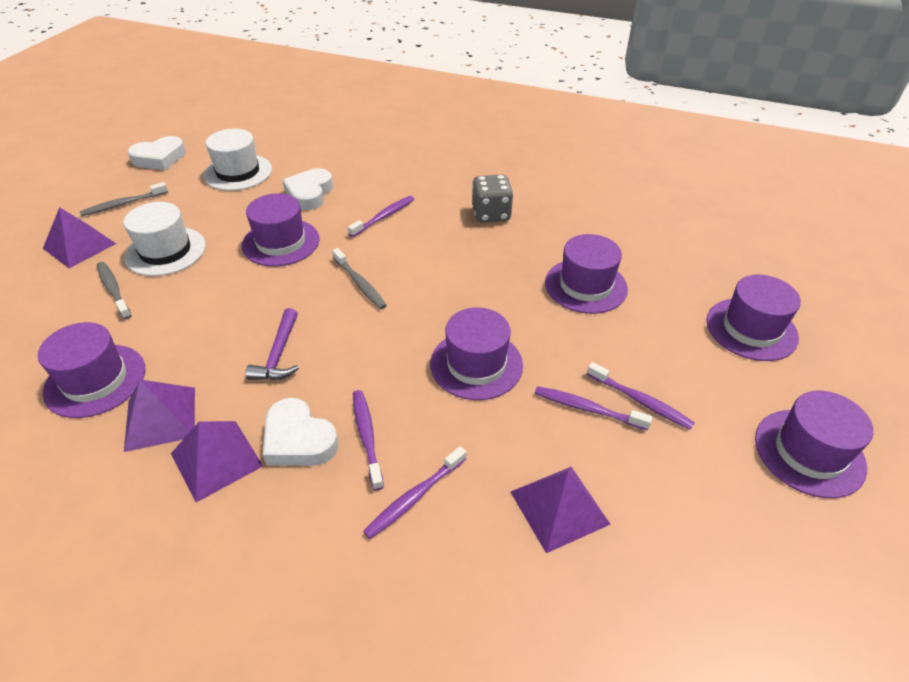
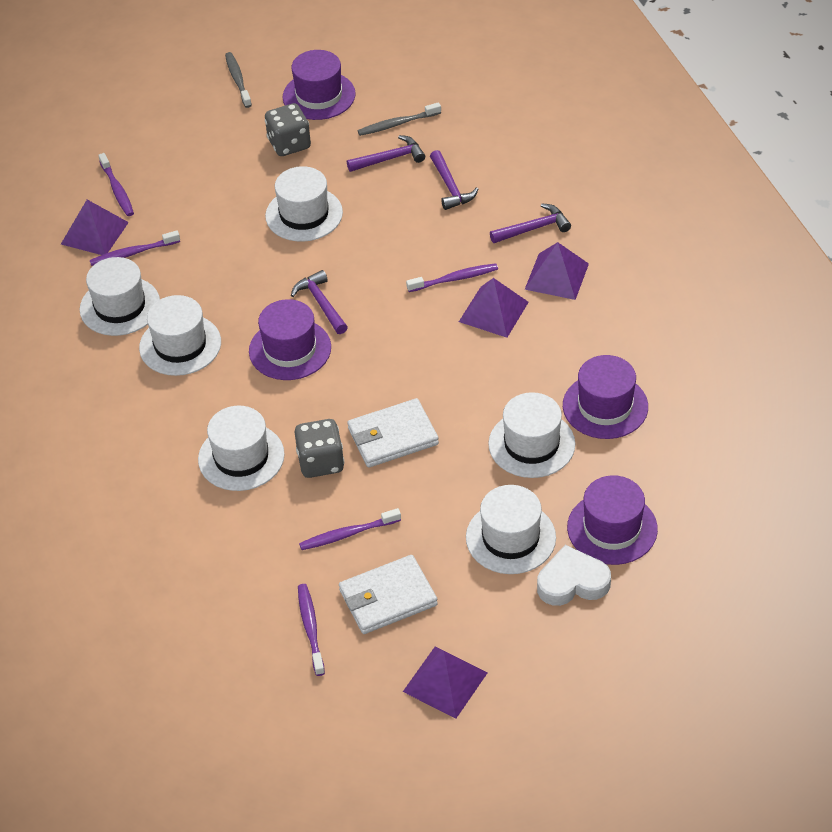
grey dice: 1 -> 2
grey toothbrush: 3 -> 2
purple hammer: 1 -> 4
purple hat: 6 -> 4
white hat: 2 -> 6
white heart: 3 -> 1
white wallet: 0 -> 2

